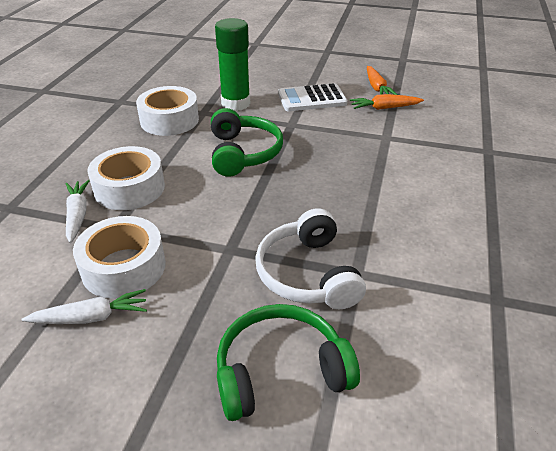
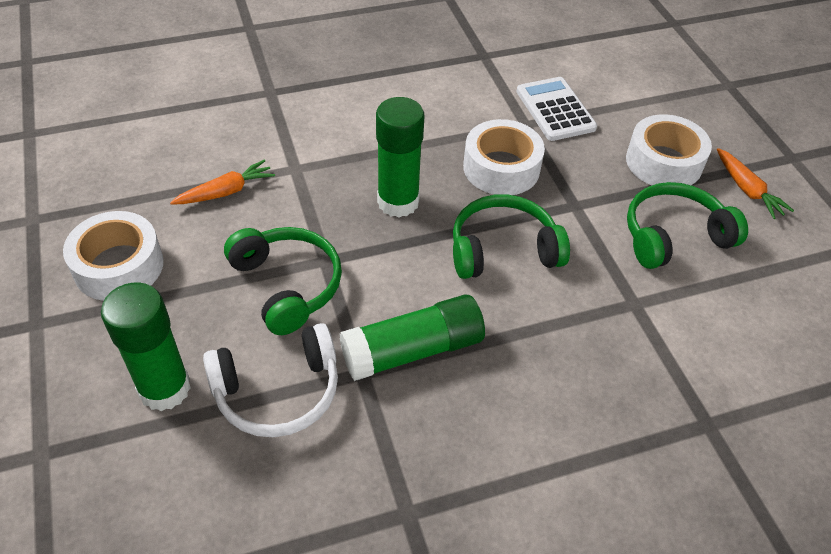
green glue stick: 1 -> 3
green headphones: 2 -> 3
white carrot: 2 -> 0

